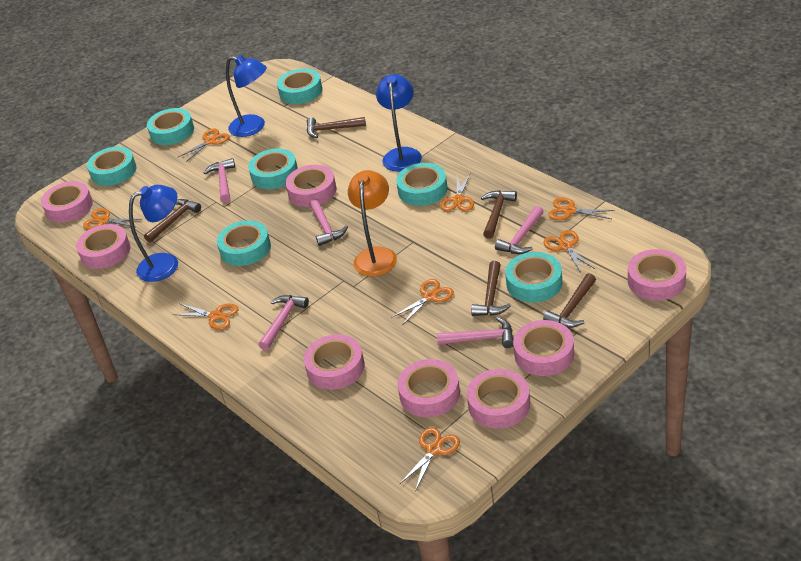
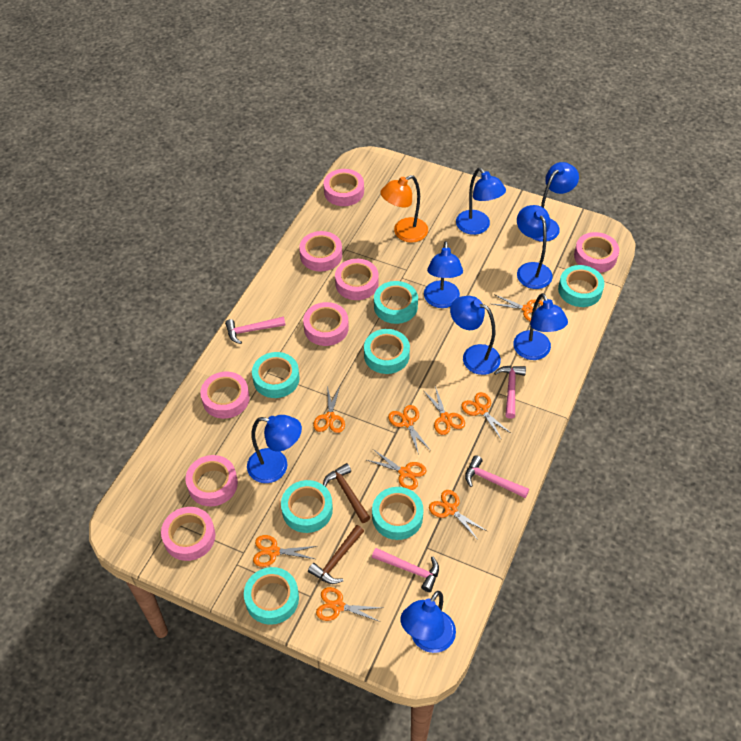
blue lamp: 3 -> 8
brown hammer: 5 -> 2
orange scissors: 8 -> 9
pink hammer: 5 -> 4

